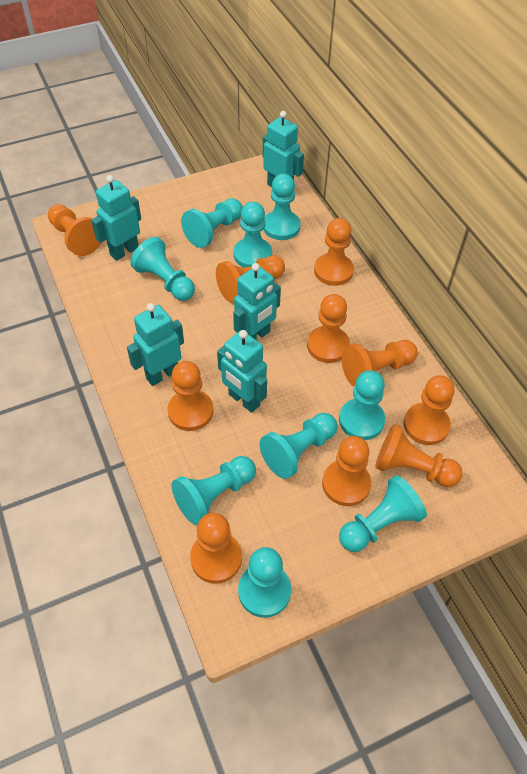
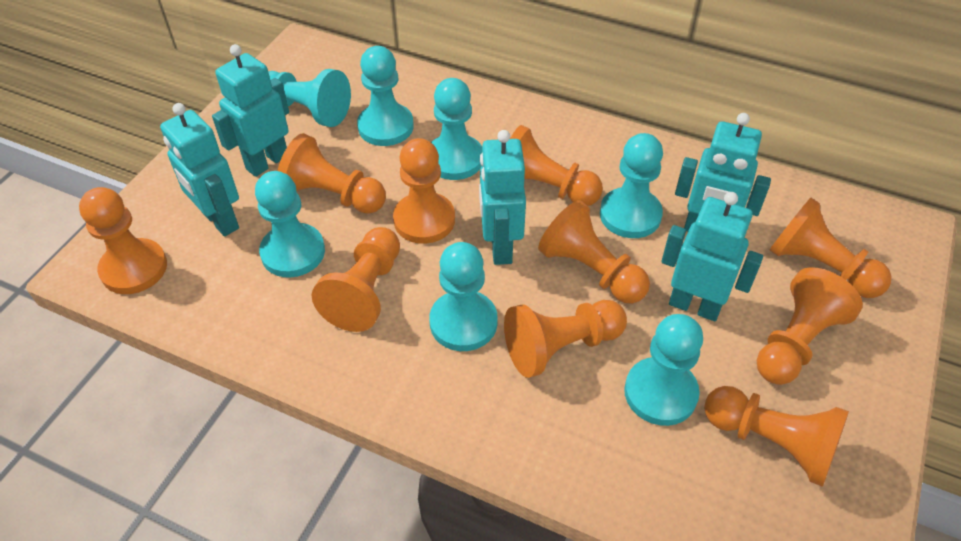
turquoise pawn: 9 -> 7

